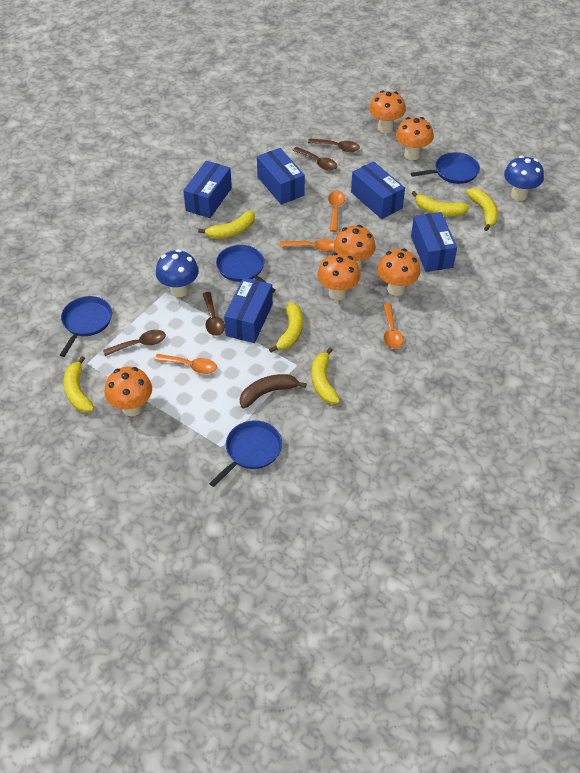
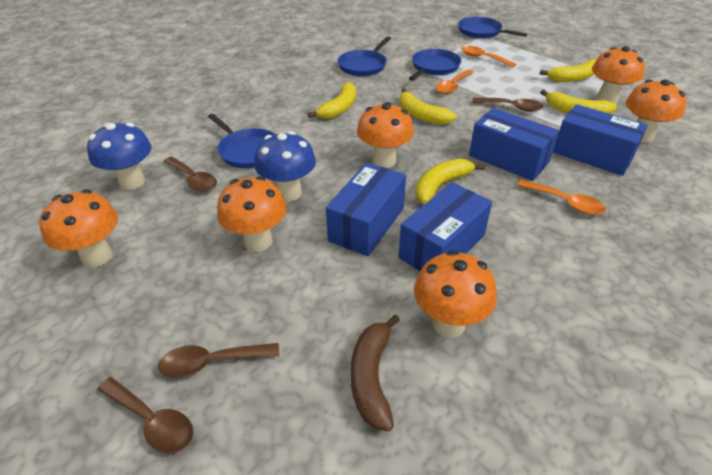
blue box: 5 -> 4
orange spoon: 4 -> 3
yellow banana: 6 -> 5

